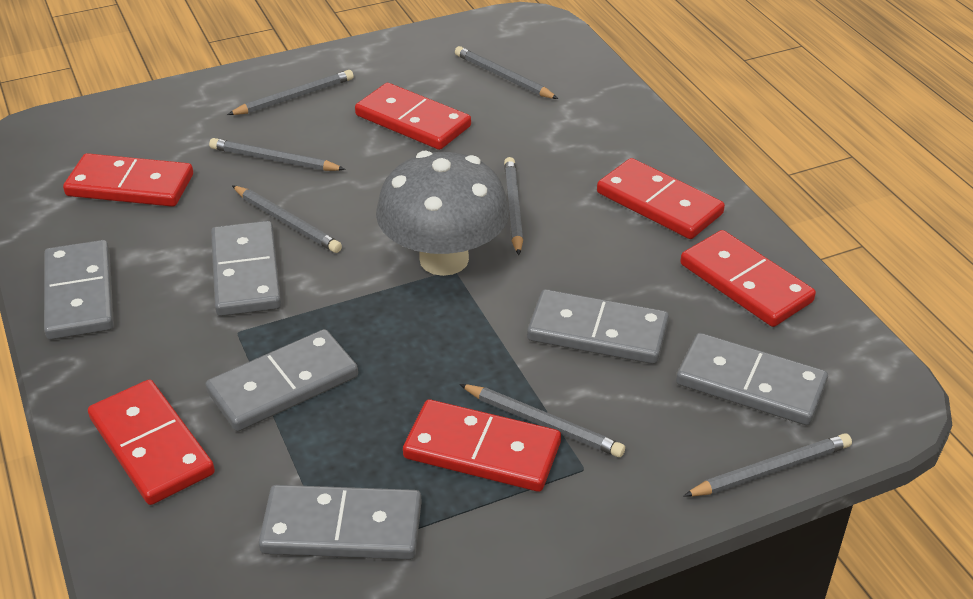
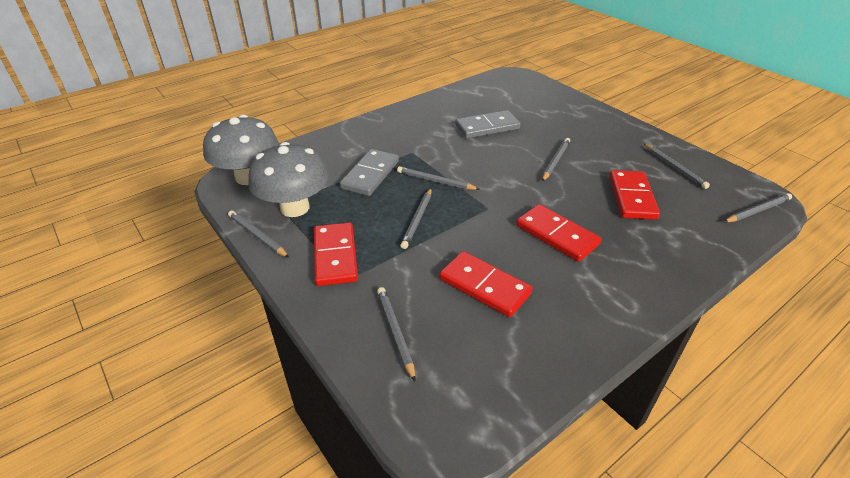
grey domino: 6 -> 2
grey mushroom: 1 -> 2
red domino: 6 -> 4

